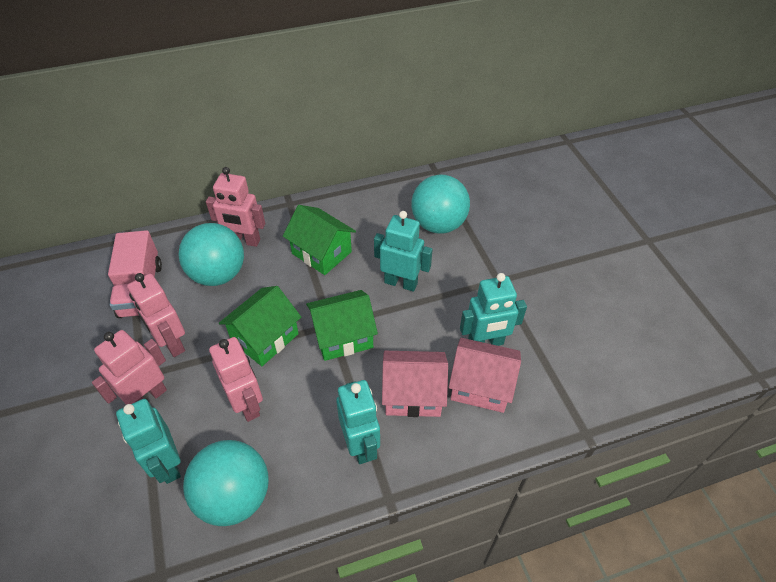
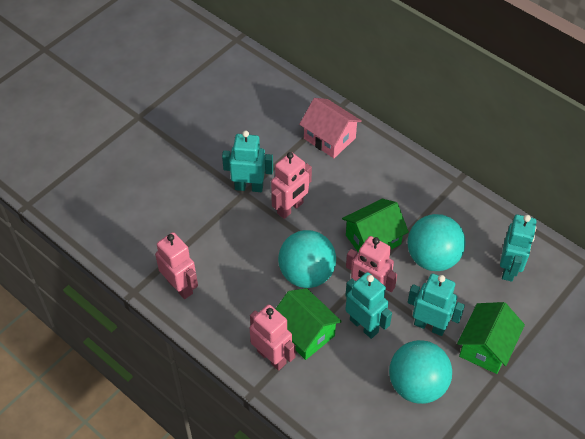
pink house: 2 -> 1
pink truck: 1 -> 0

